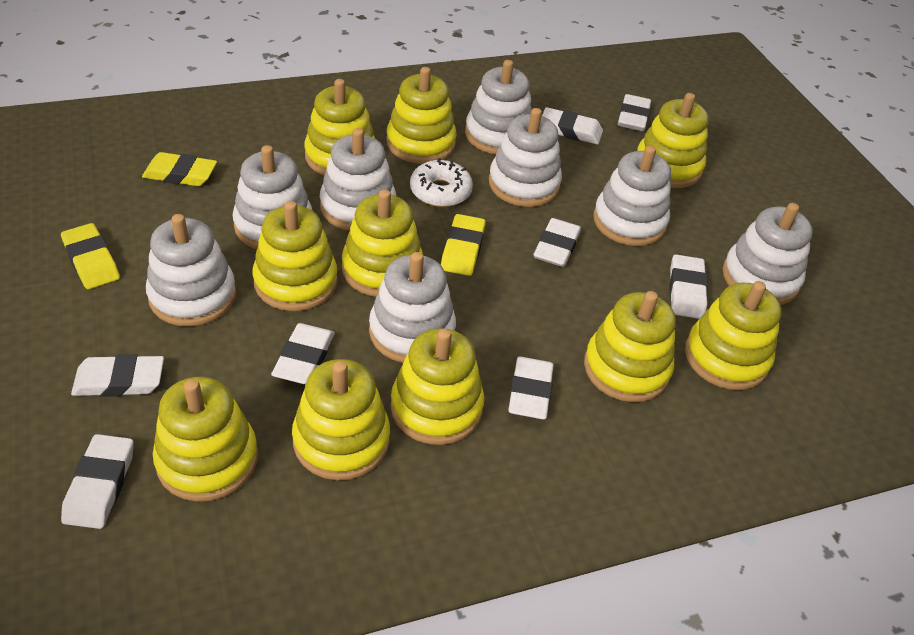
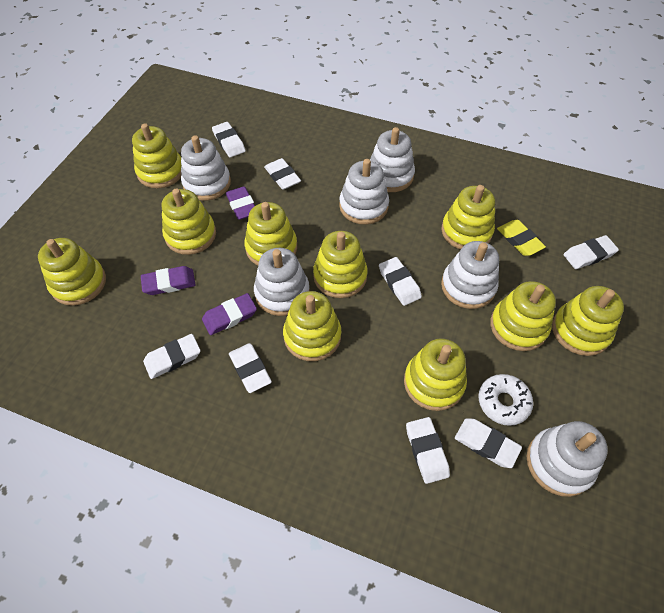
purple eraser: 0 -> 3
white stacking toy: 8 -> 6
yellow eraser: 3 -> 1

